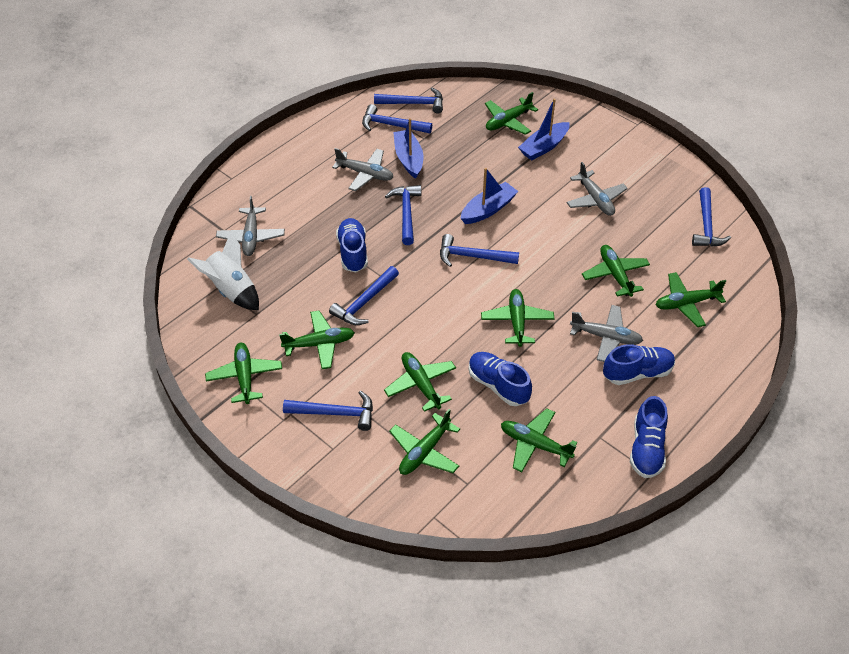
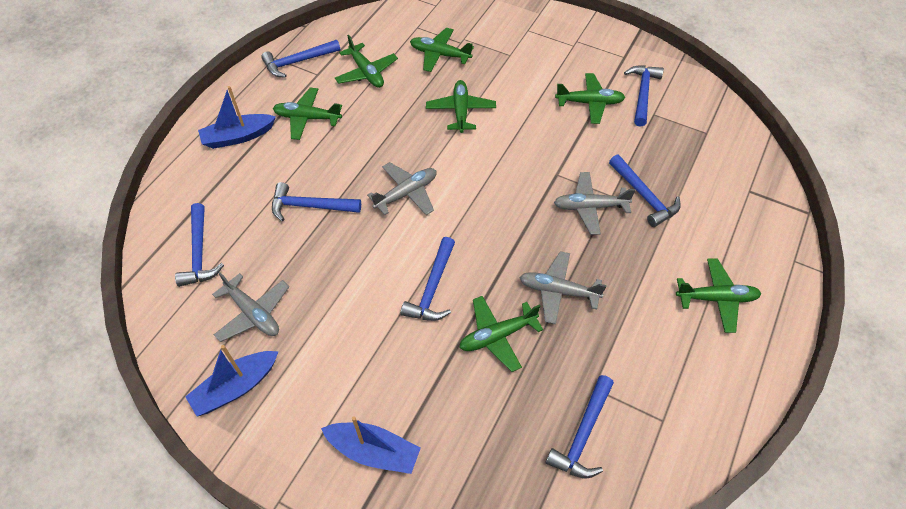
blue shoe: 4 -> 0
green plane: 9 -> 7
white rocket: 1 -> 0

